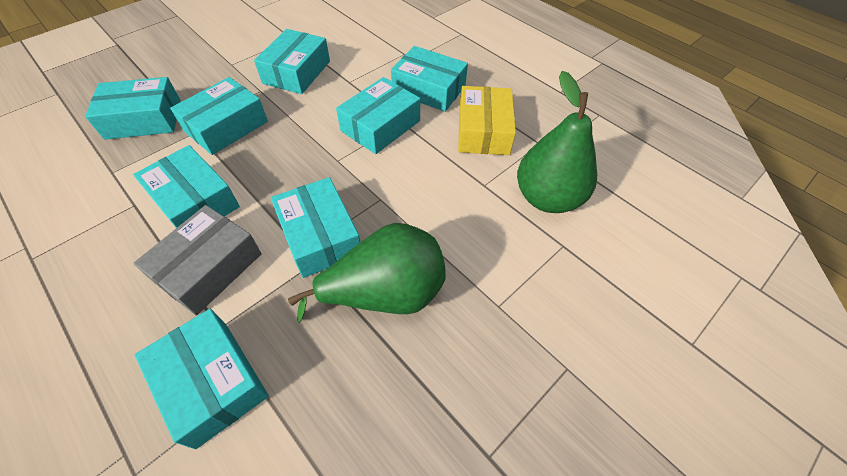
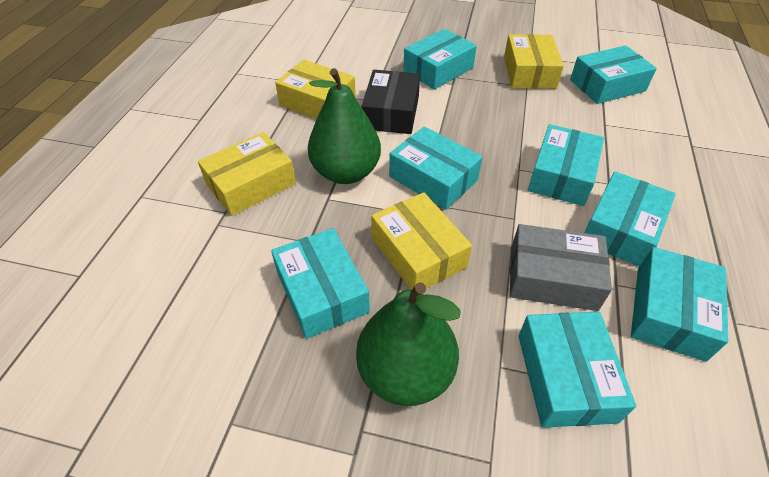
black box: 0 -> 1
yellow box: 1 -> 4

